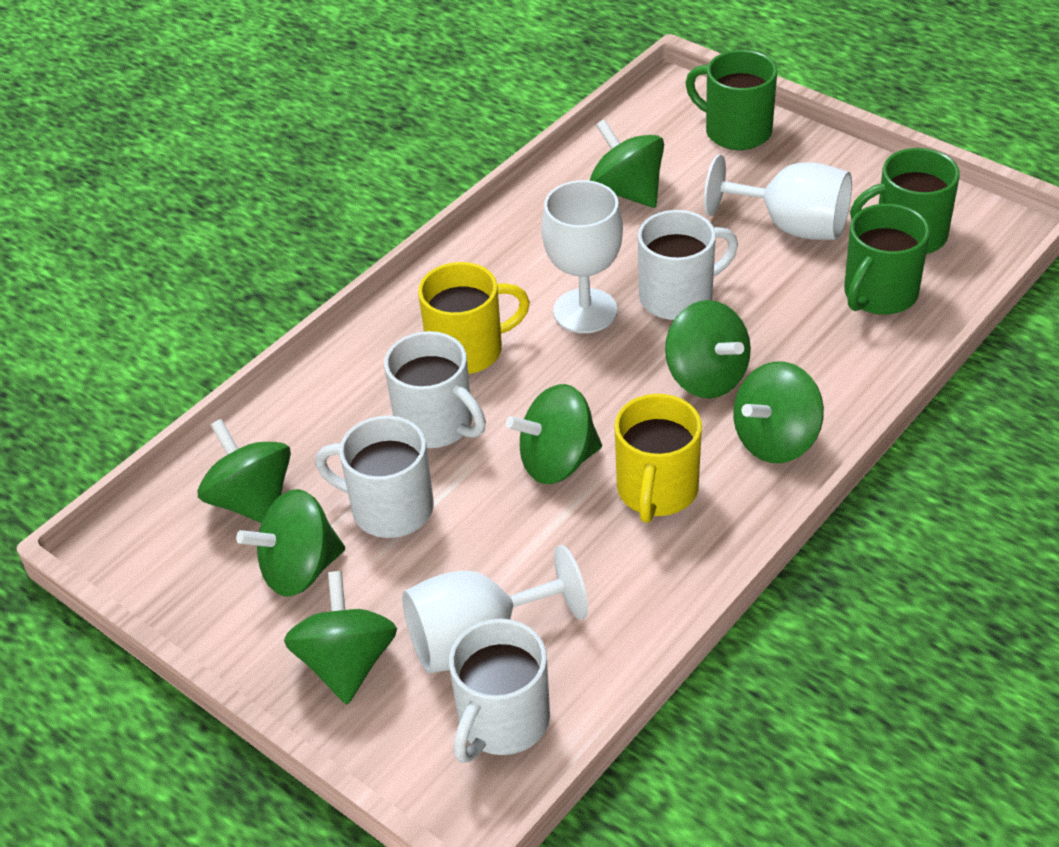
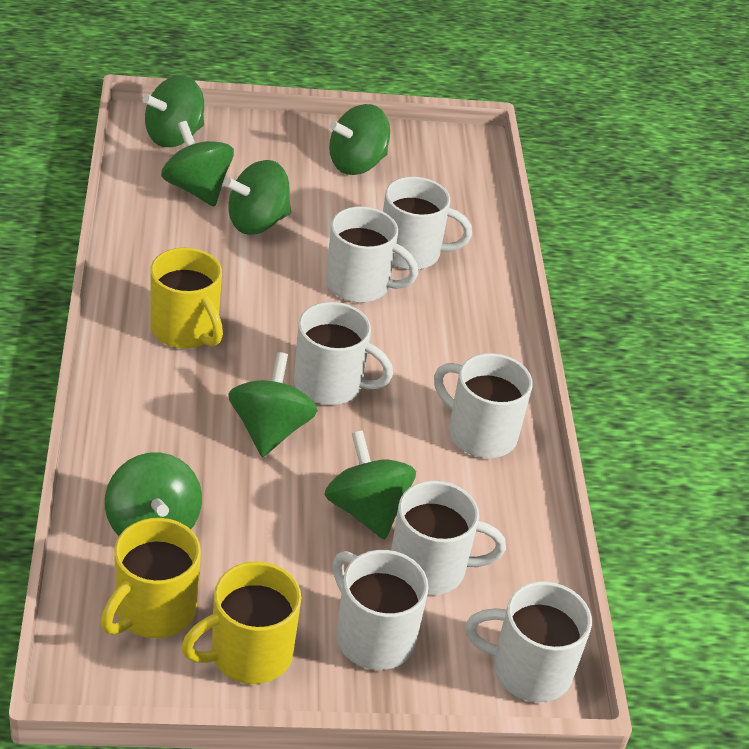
green mug: 3 -> 0
white goblet: 3 -> 0
white mug: 4 -> 7
yellow mug: 2 -> 3

